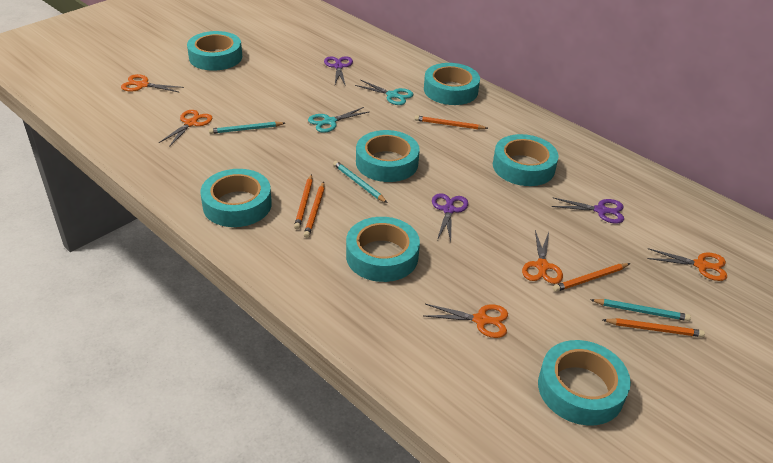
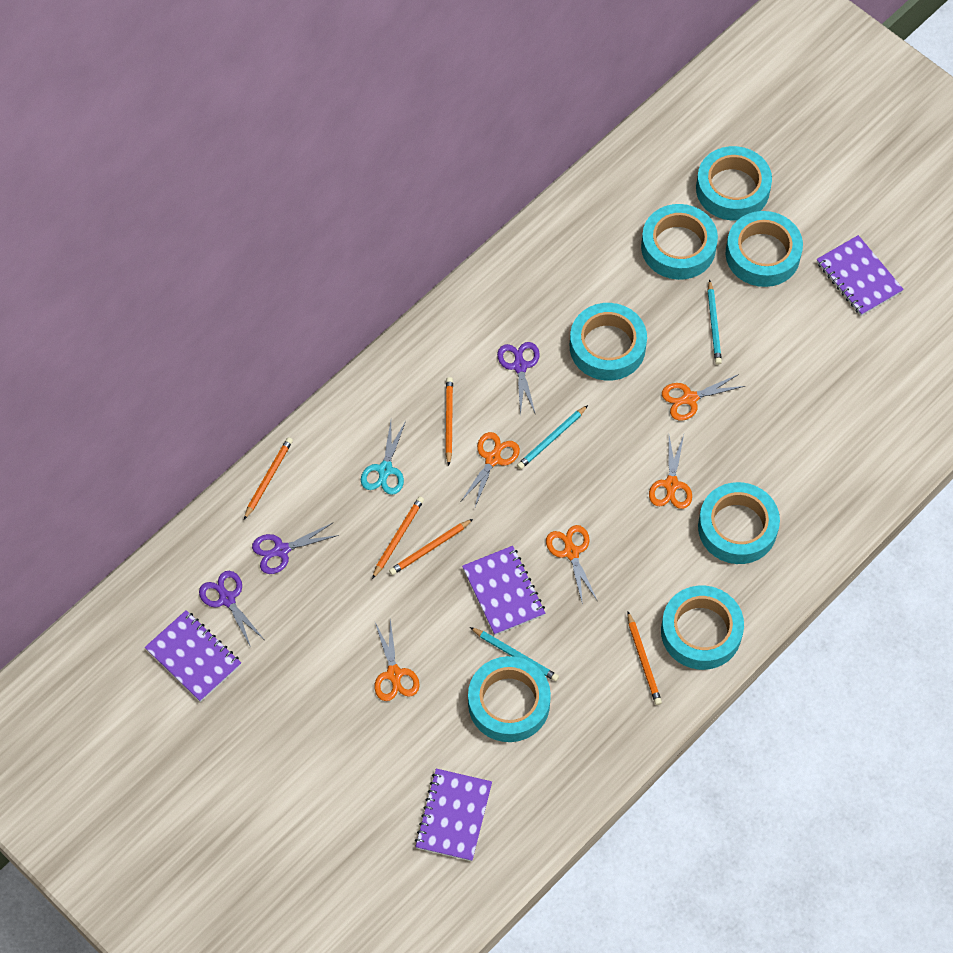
purple notebook: 0 -> 4
turquoise scissors: 2 -> 1

